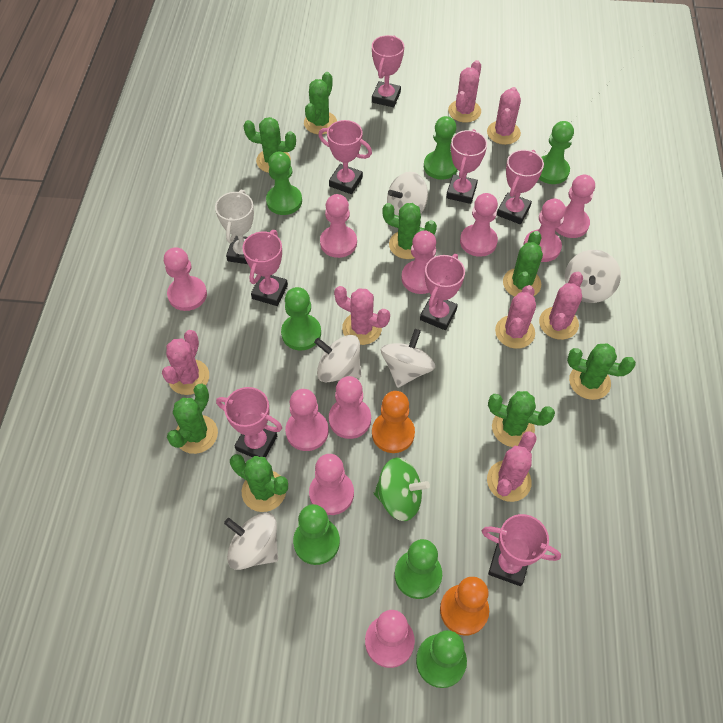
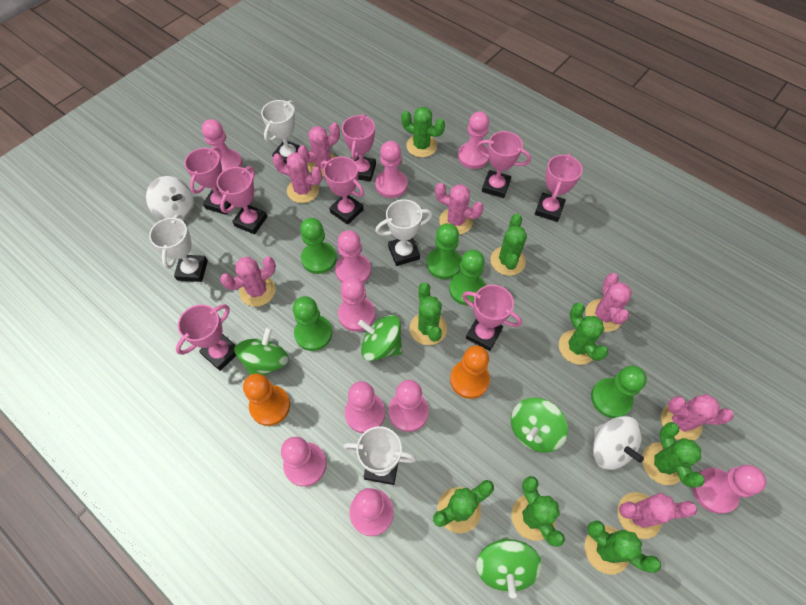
green pawn: 7 -> 5
green spinning top: 1 -> 4
white spinning top: 5 -> 2
white trophy: 1 -> 4

